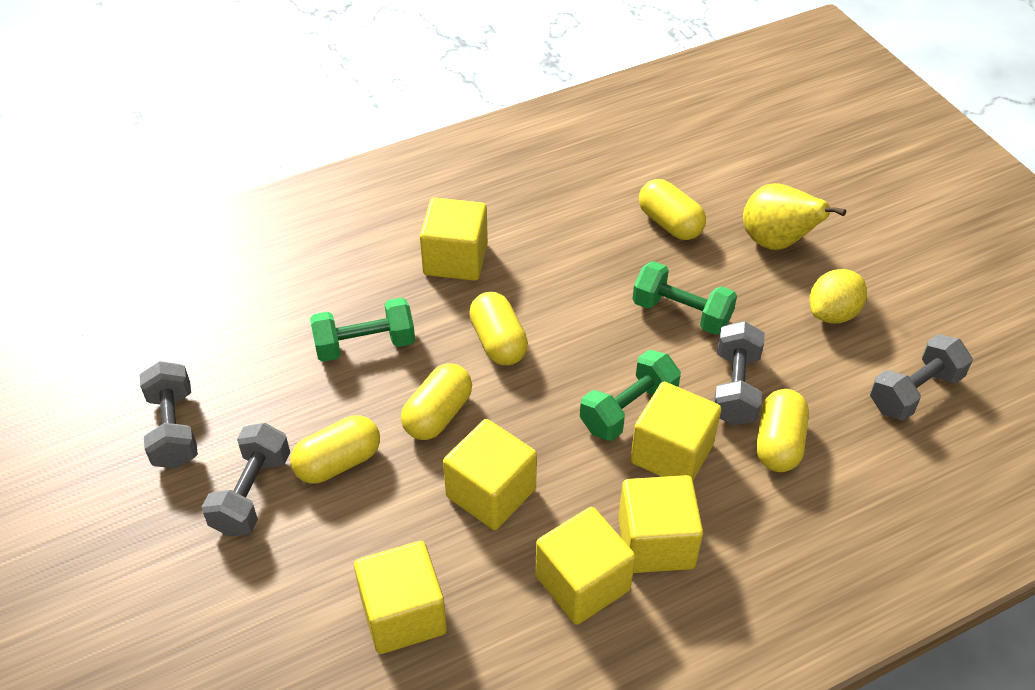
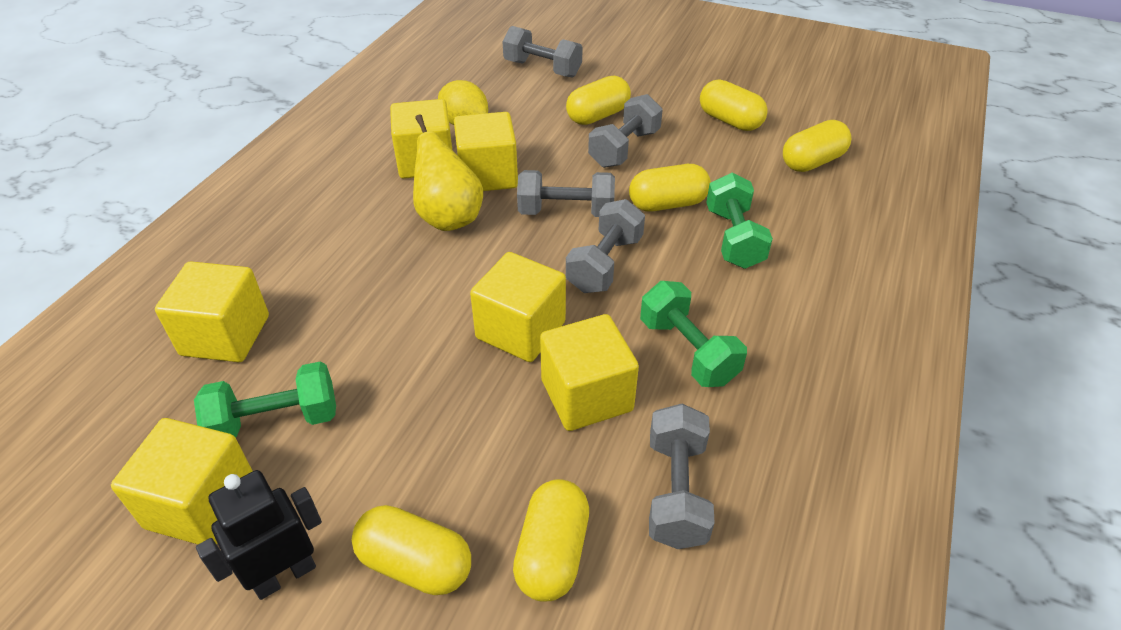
black robot: 0 -> 1
grey dumbbell: 4 -> 5
yellow capsule: 5 -> 6

